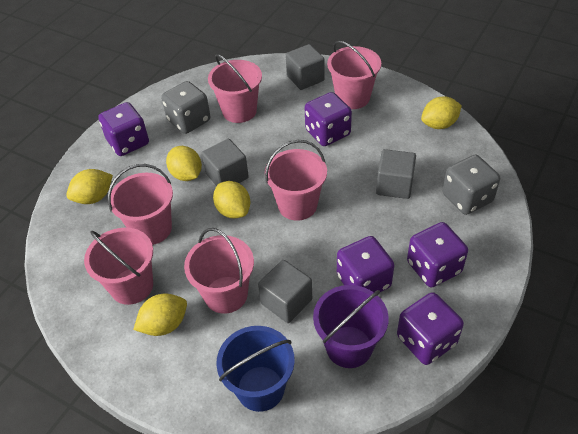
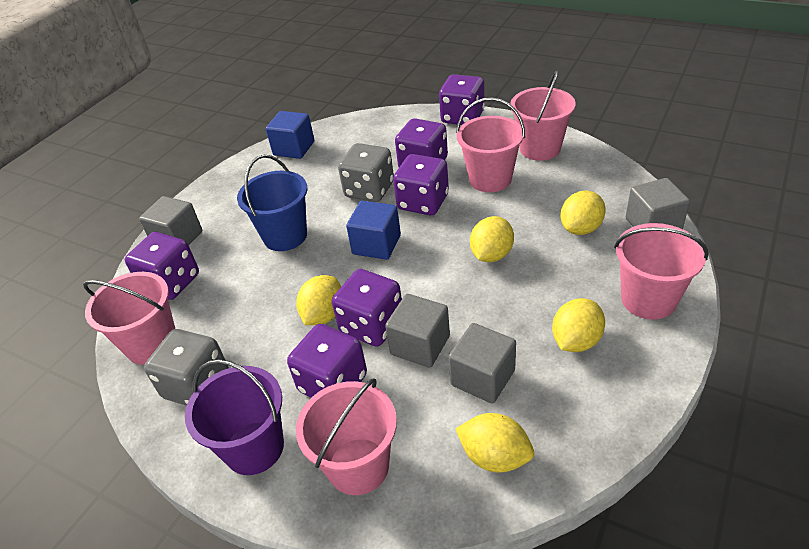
blue cube: 0 -> 2
pink bucket: 6 -> 5
purple dice: 5 -> 6

